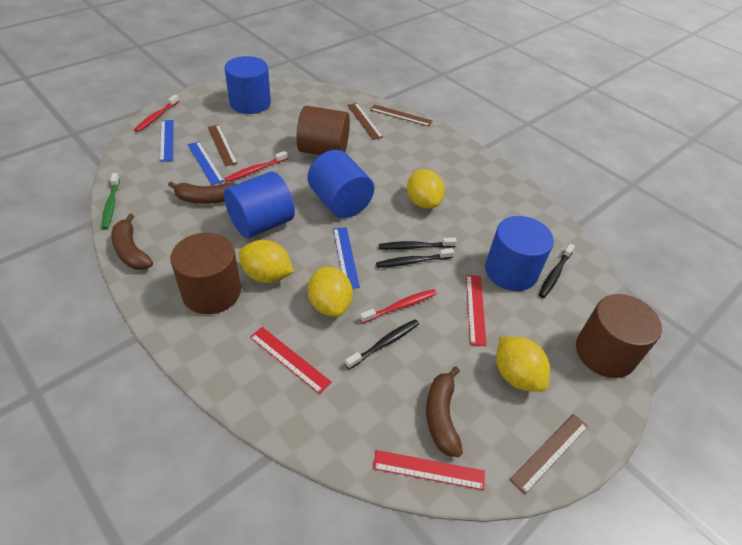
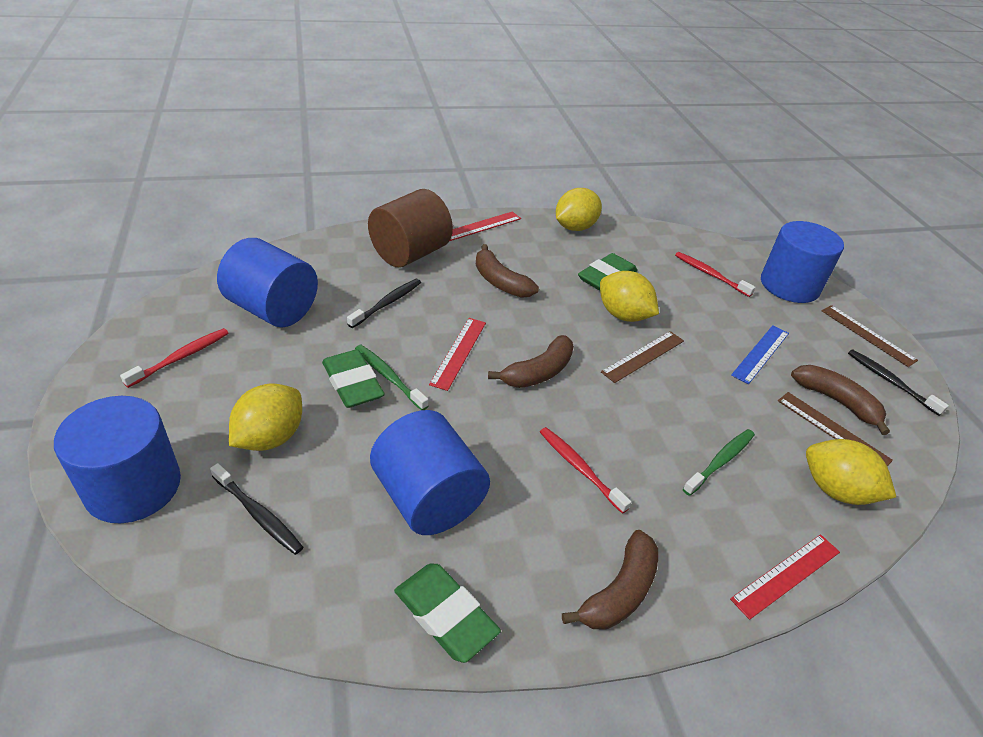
black toothbrush: 4 -> 3
blue ruler: 3 -> 1
brown banana: 3 -> 4
brown cylinder: 3 -> 1
brown ruler: 4 -> 3
green eraser: 0 -> 3
green toothbrush: 1 -> 2

